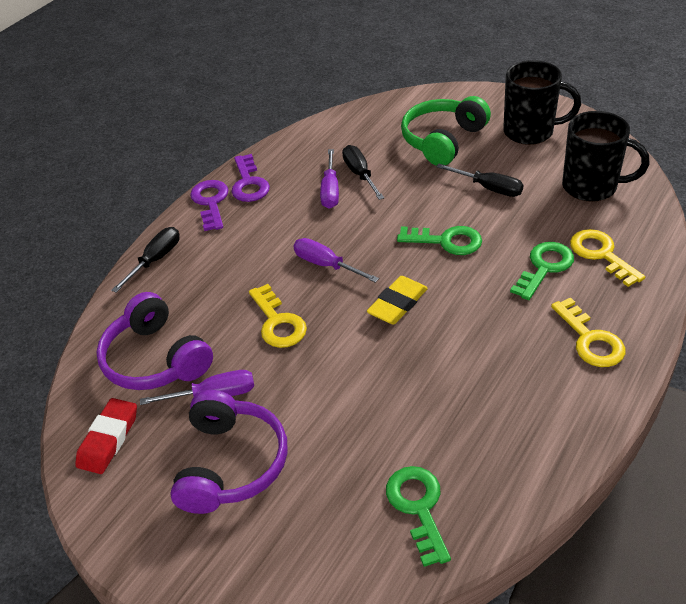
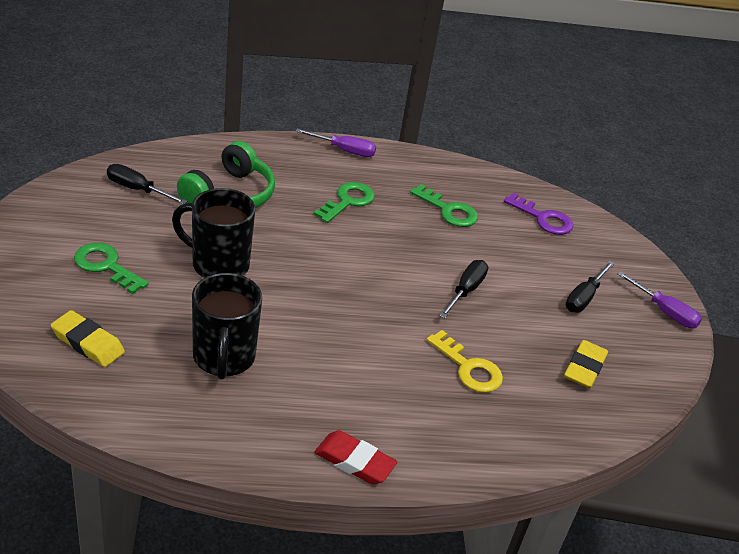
purple headphones: 2 -> 0
purple key: 2 -> 1
purple screwdriver: 3 -> 2
yellow eraser: 1 -> 2
yellow key: 3 -> 1

